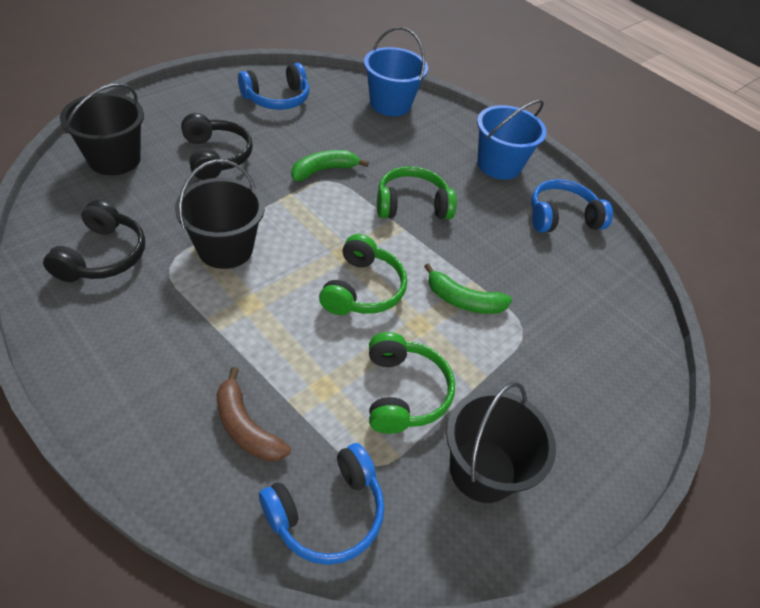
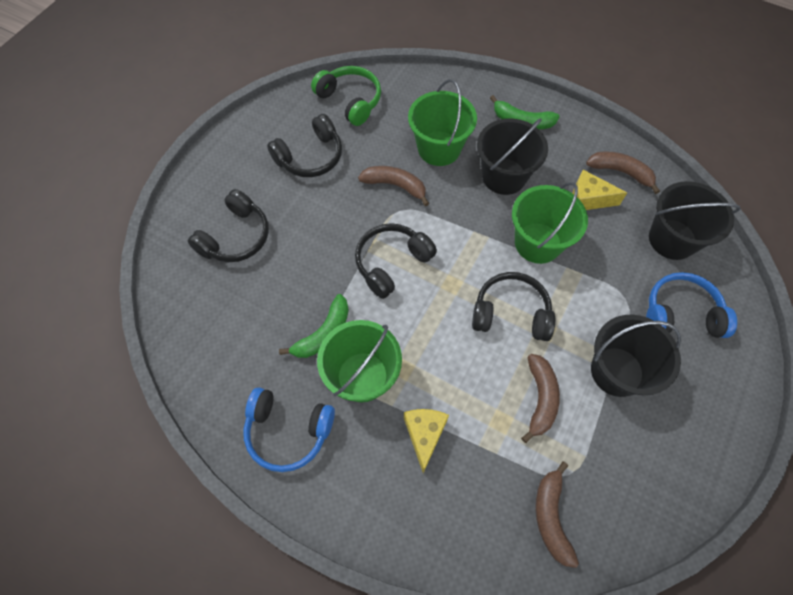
black headphones: 2 -> 4
blue bucket: 2 -> 0
blue headphones: 3 -> 2
brown banana: 1 -> 4
green bucket: 0 -> 3
green headphones: 3 -> 1
yellow cheese: 0 -> 2

